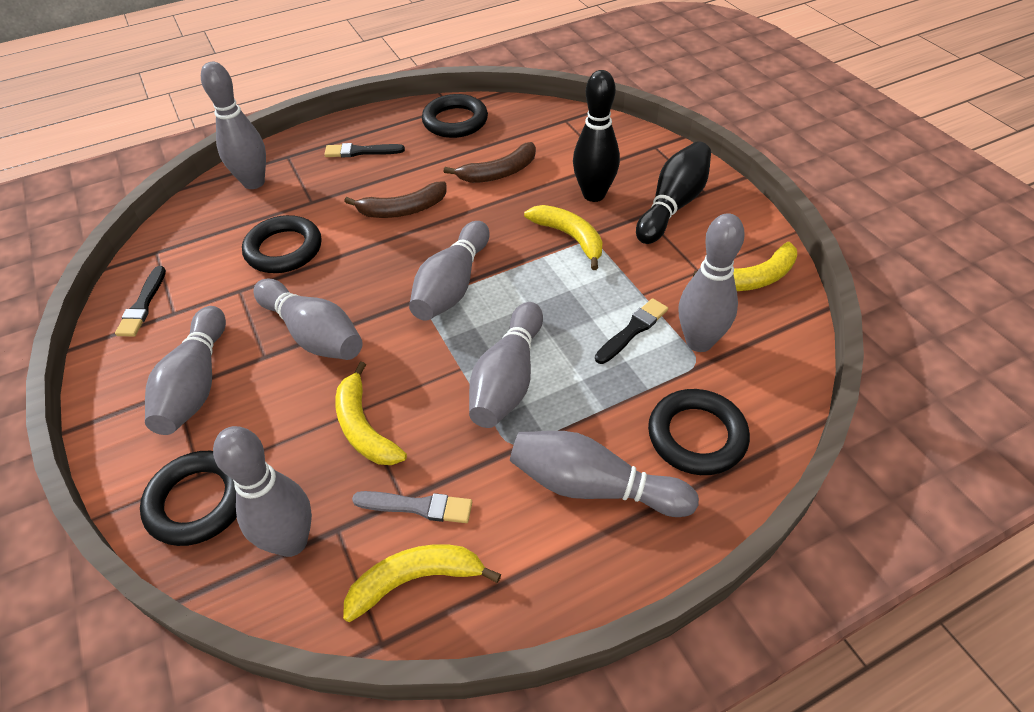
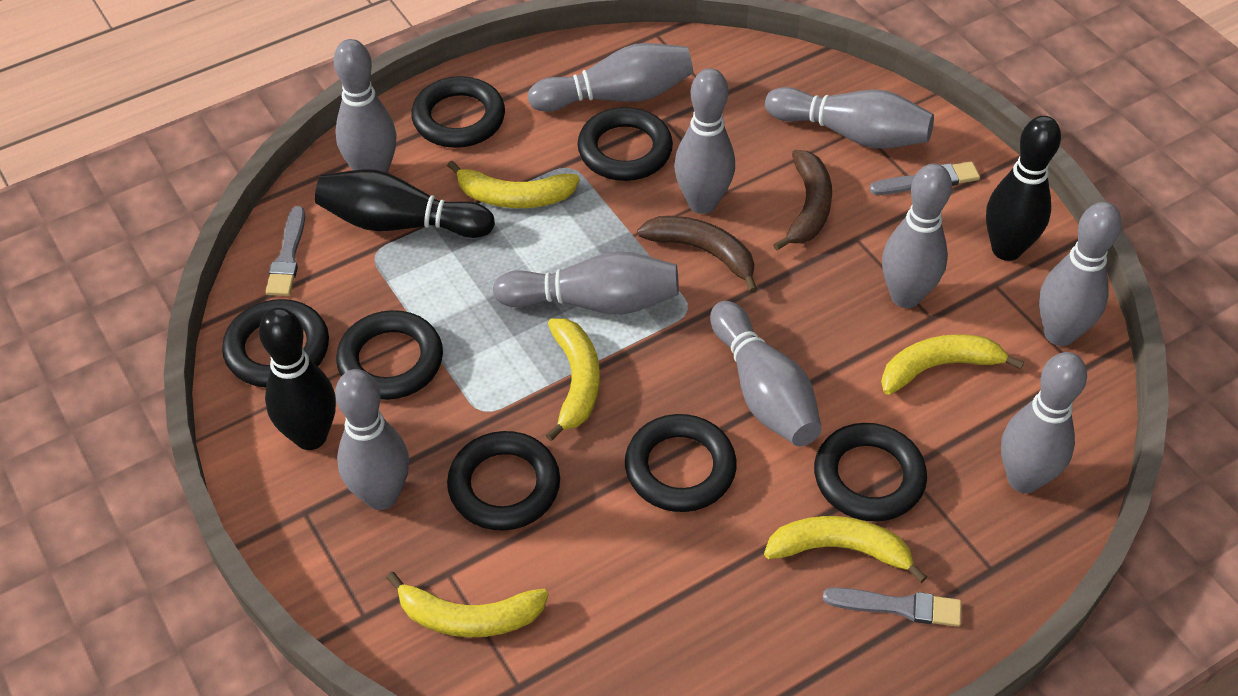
black bowling pin: 2 -> 3
black brush: 3 -> 0
black ring: 4 -> 7
grey bowling pin: 8 -> 10
grey brush: 1 -> 3
yellow banana: 4 -> 5

